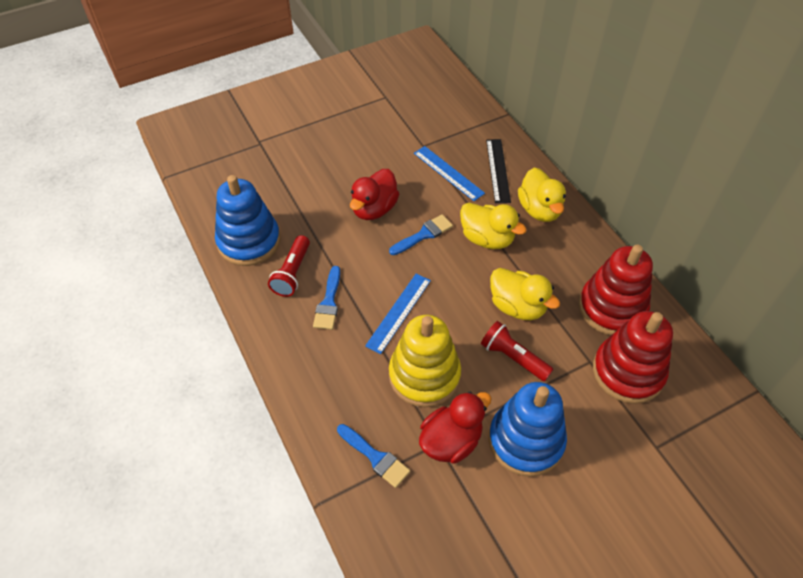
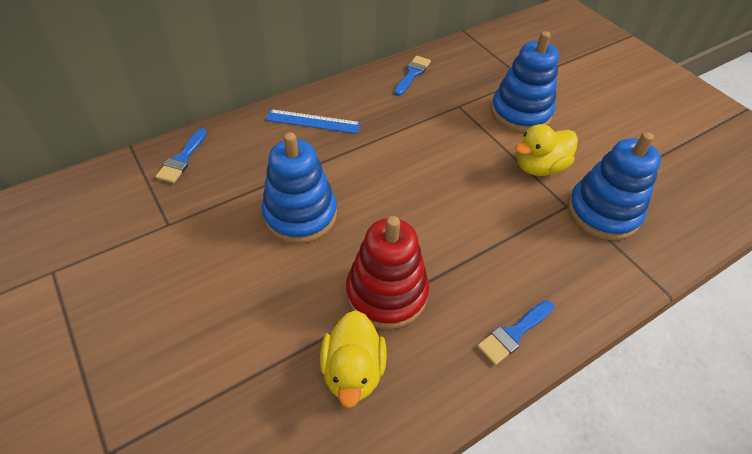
black ruler: 1 -> 0
blue ruler: 2 -> 1
blue stacking toy: 2 -> 3
red duck: 2 -> 0
red flashlight: 2 -> 0
red stacking toy: 2 -> 1
yellow duck: 3 -> 2
yellow stacking toy: 1 -> 0

